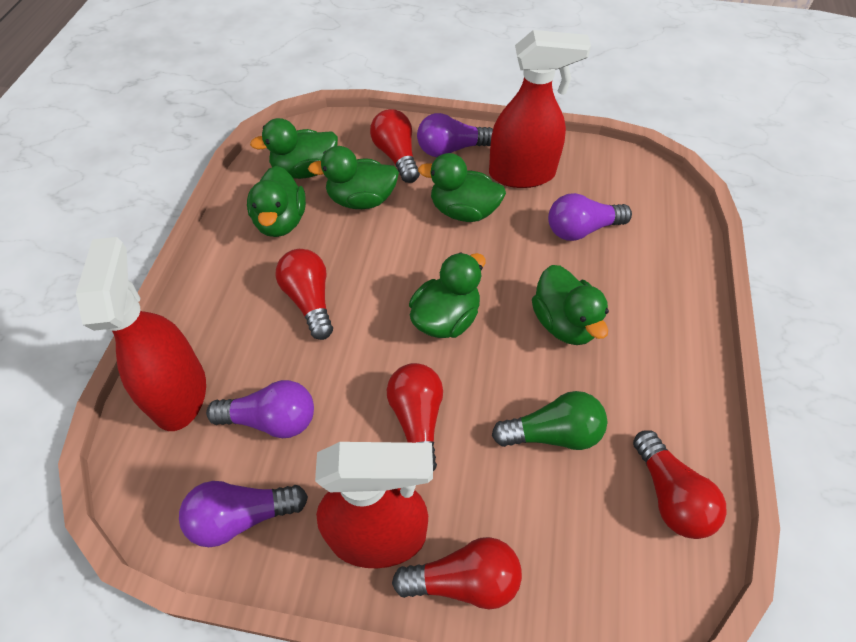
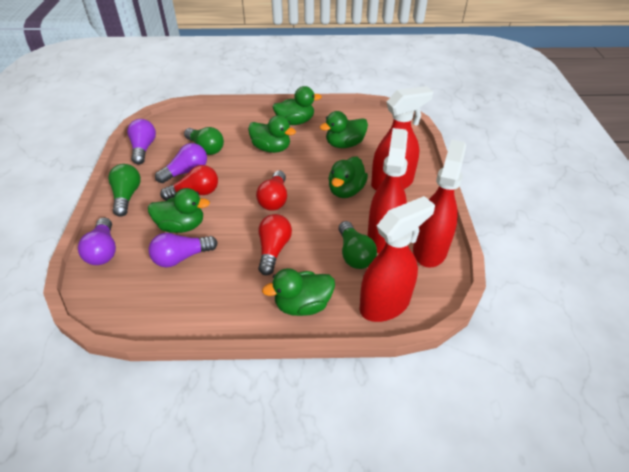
green light bulb: 1 -> 3
red light bulb: 5 -> 3
red spray bottle: 3 -> 4

